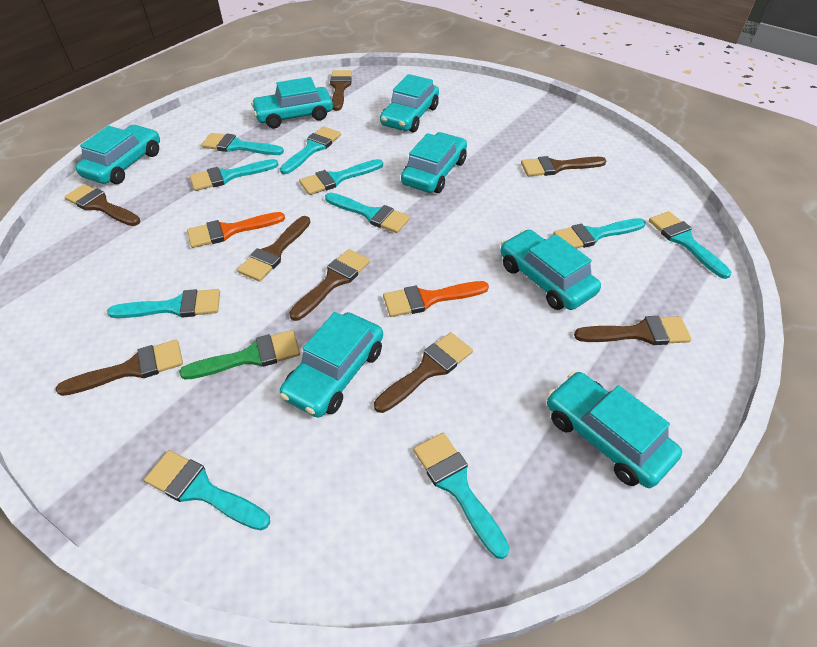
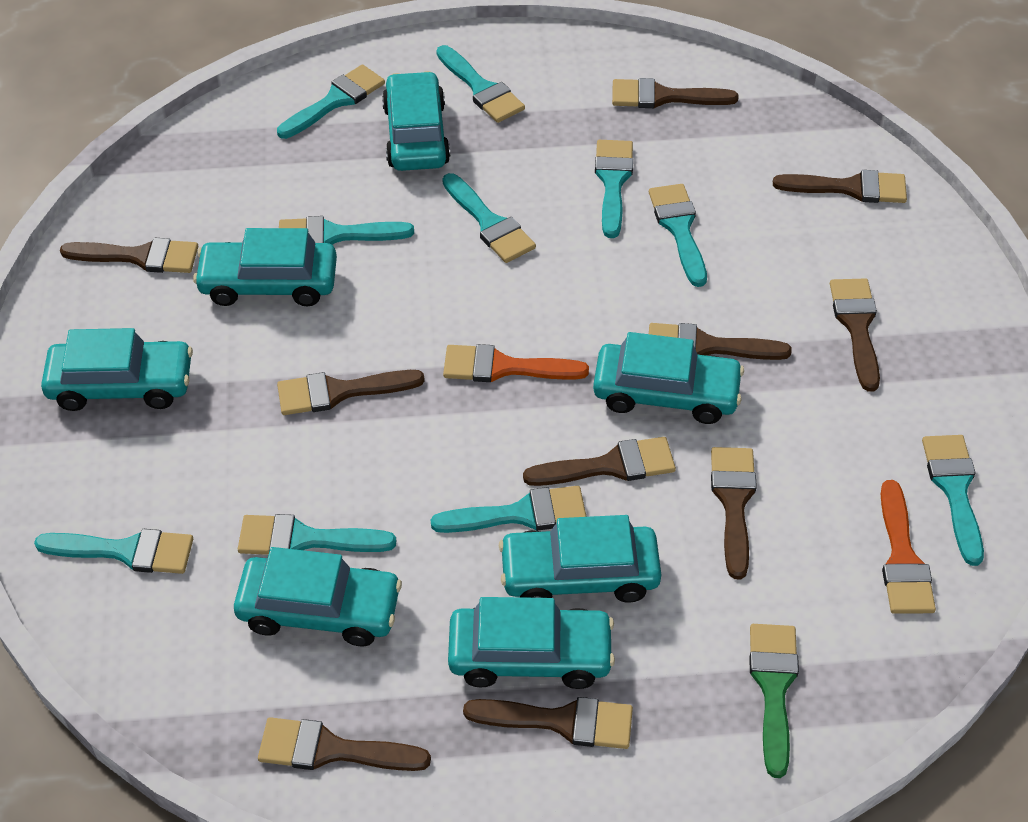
brown brush: 8 -> 10

